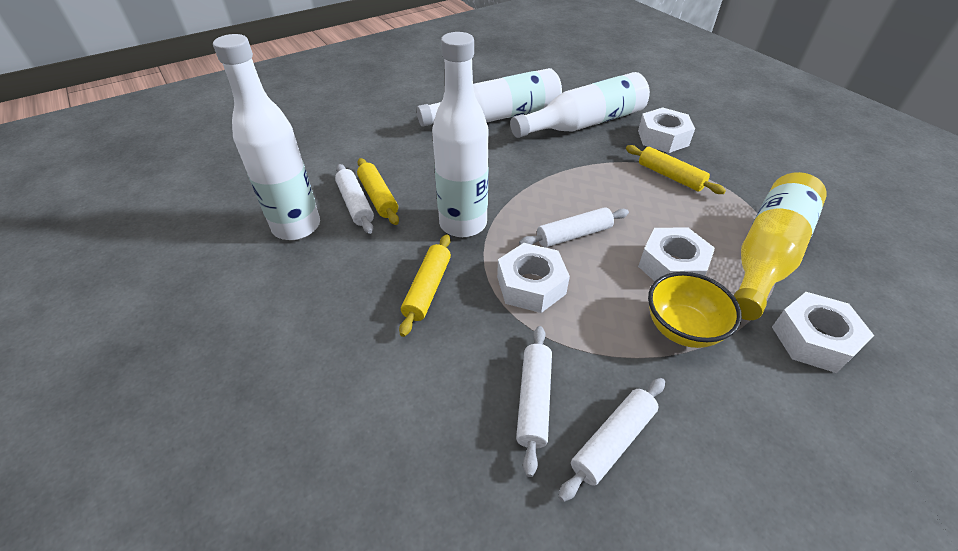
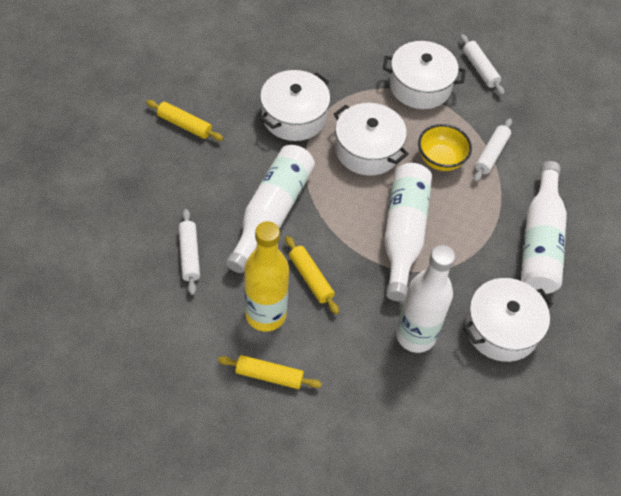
white nut: 4 -> 0
white pot: 0 -> 4
white rolling pin: 4 -> 3

